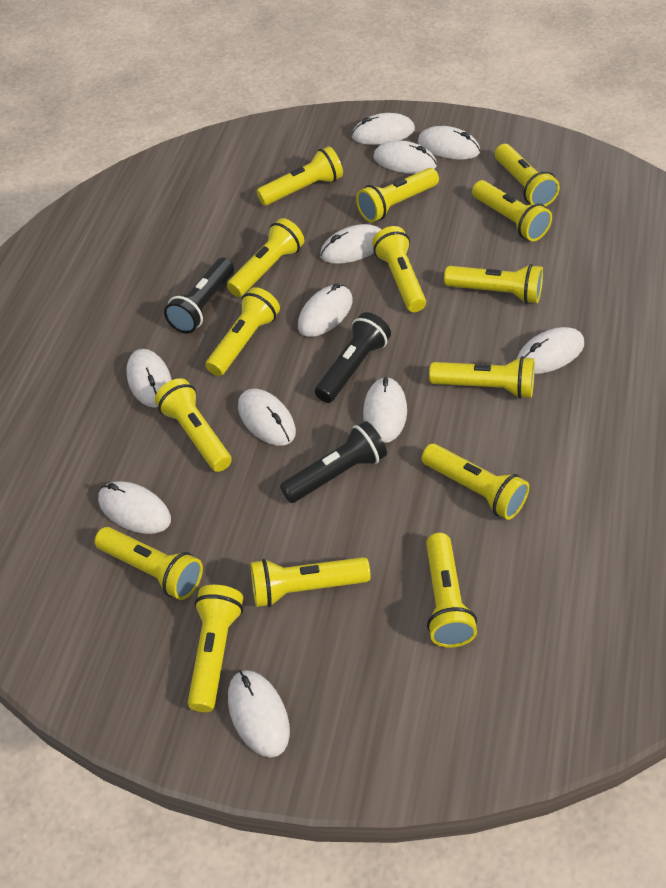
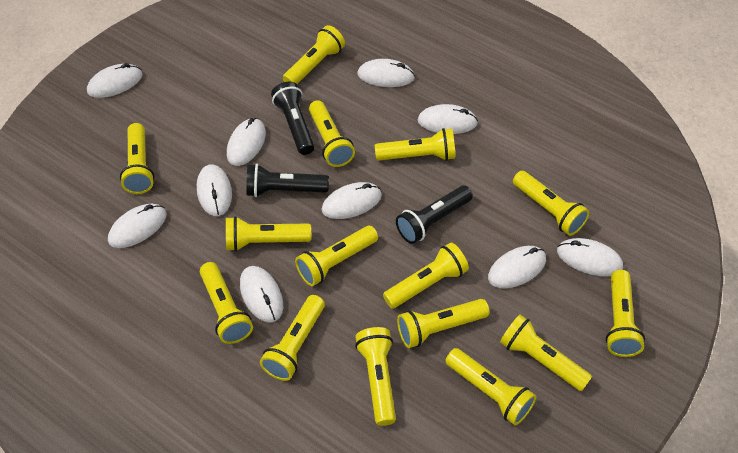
white mouse: 11 -> 10

